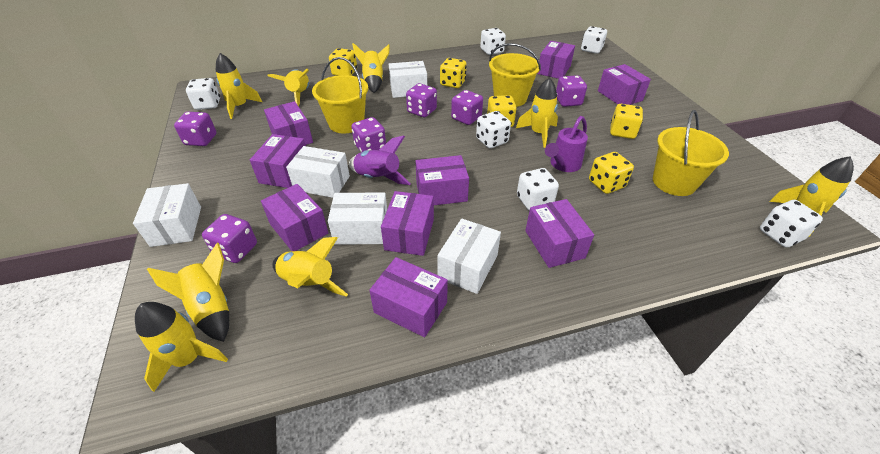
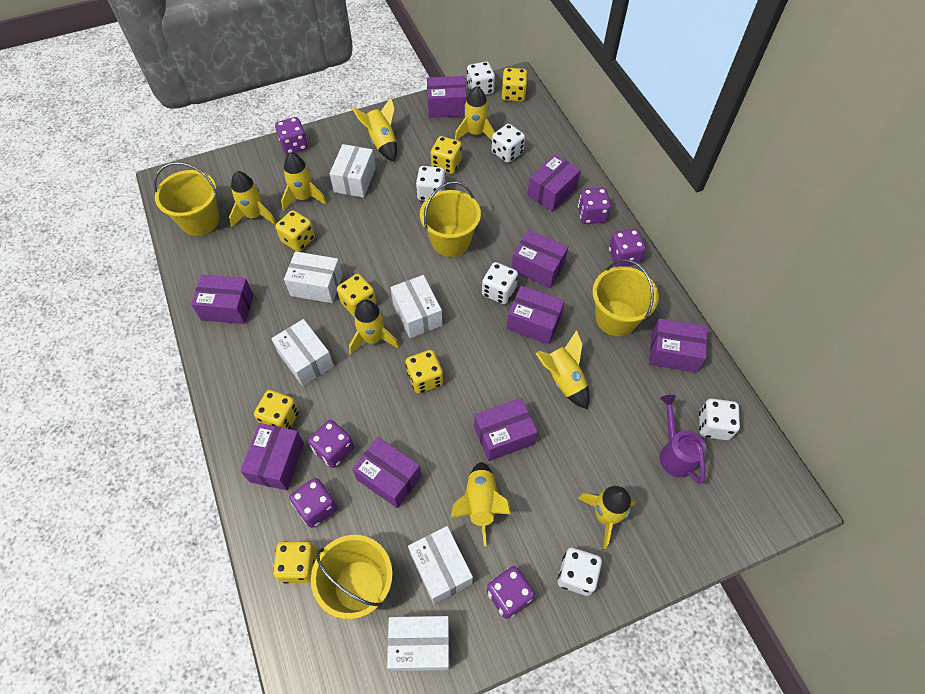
purple rocket: 1 -> 0
white box: 5 -> 6
yellow bucket: 3 -> 4
yellow dice: 5 -> 7

